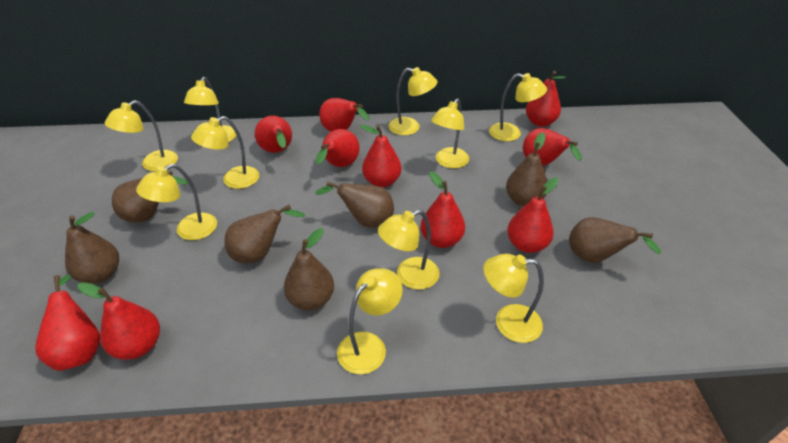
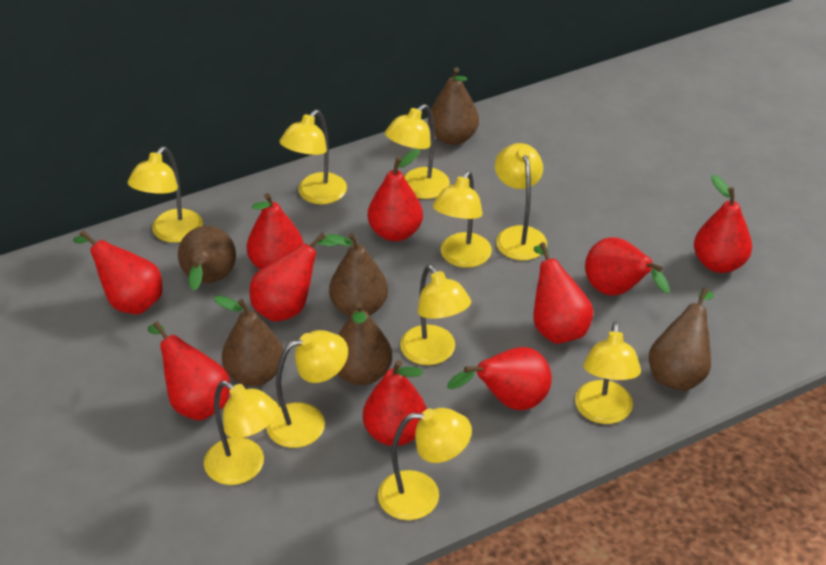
brown pear: 7 -> 6

